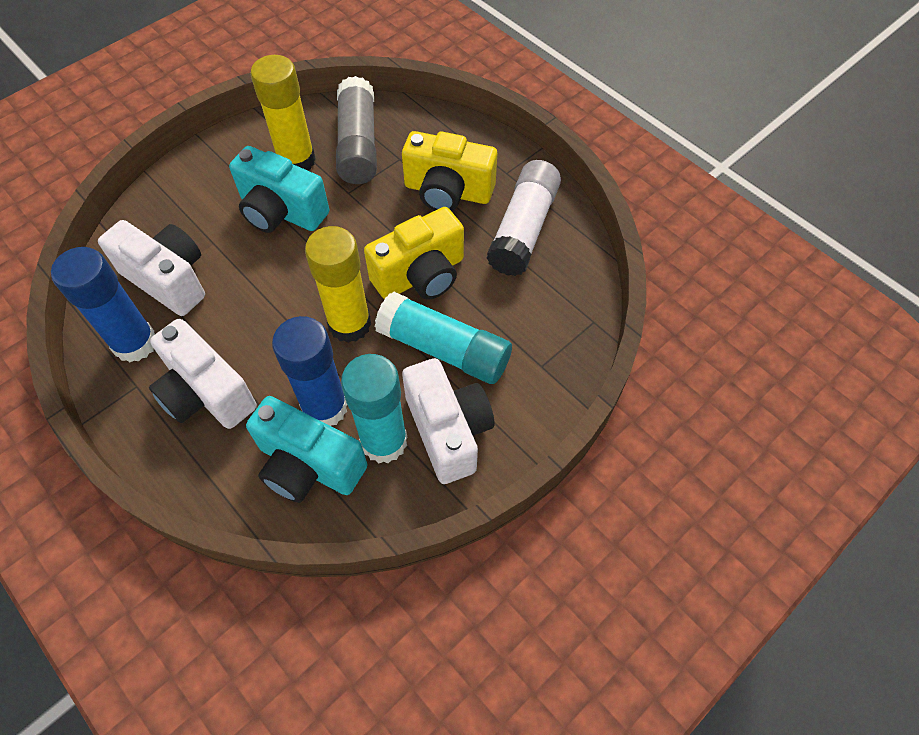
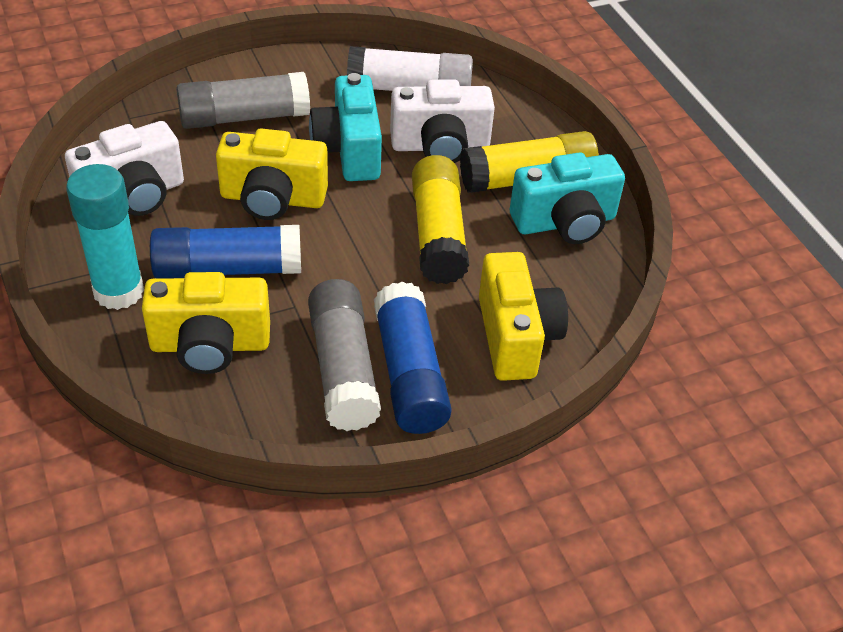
grey glue stick: 1 -> 2
turquoise glue stick: 2 -> 1
white camera: 3 -> 2
yellow camera: 2 -> 3

